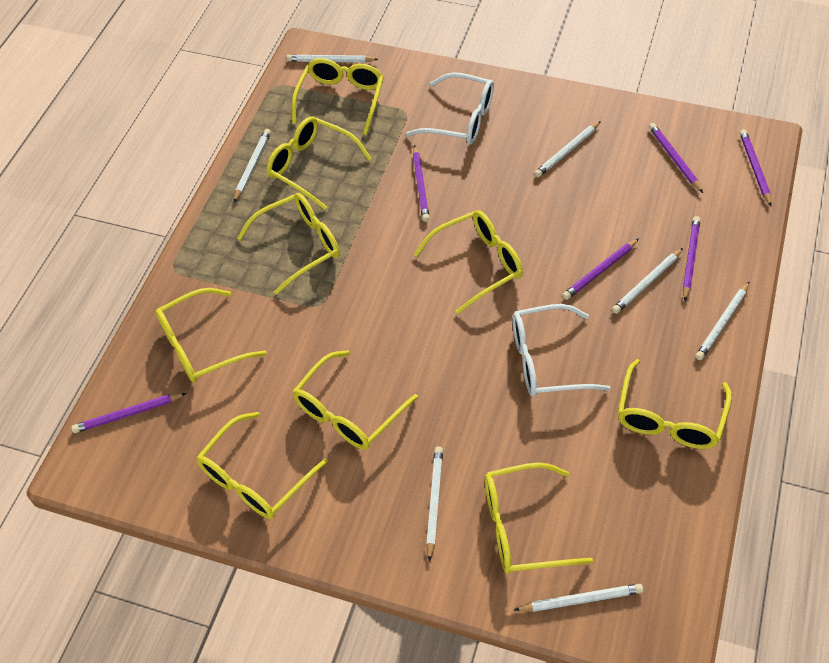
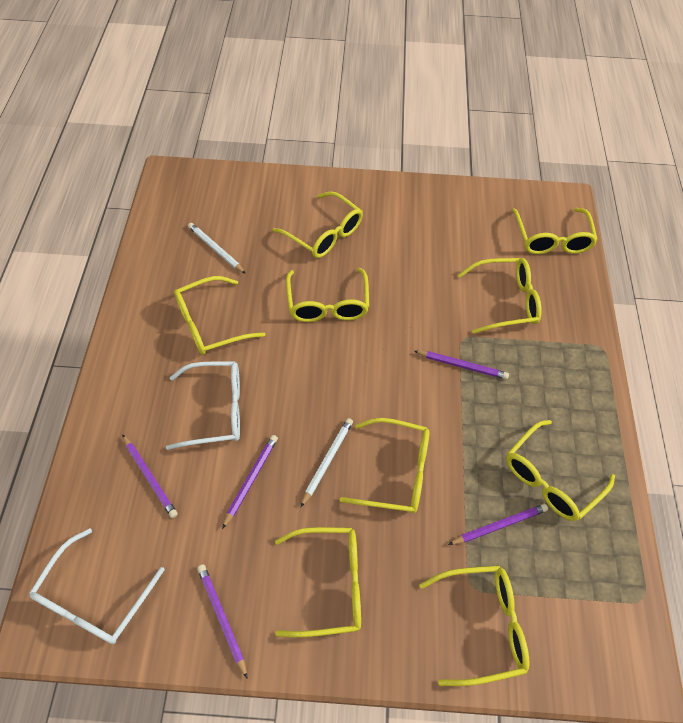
purple pencil: 6 -> 5
white pencil: 7 -> 2

